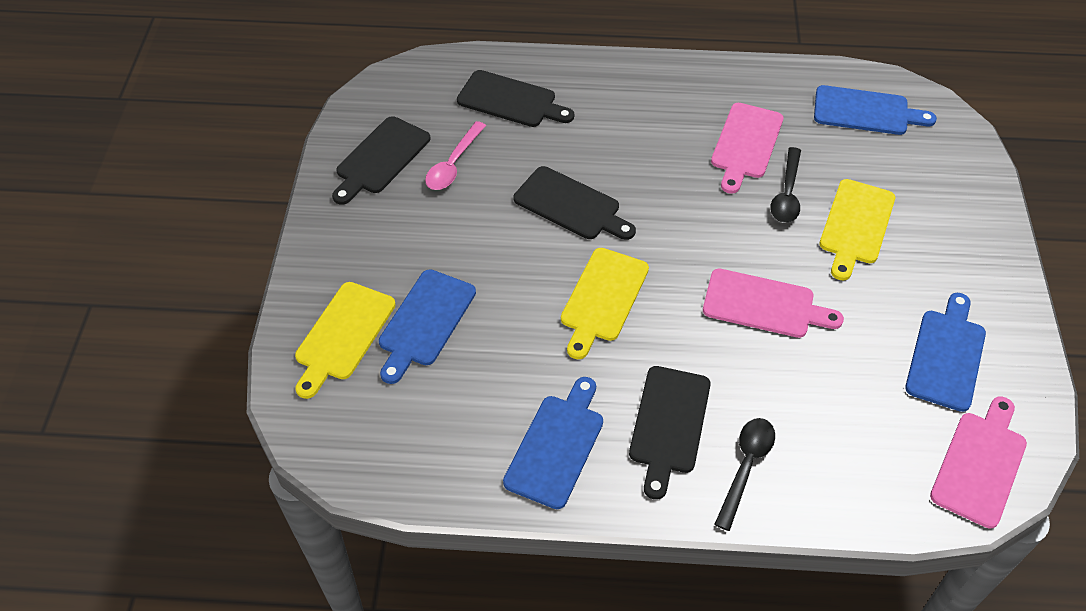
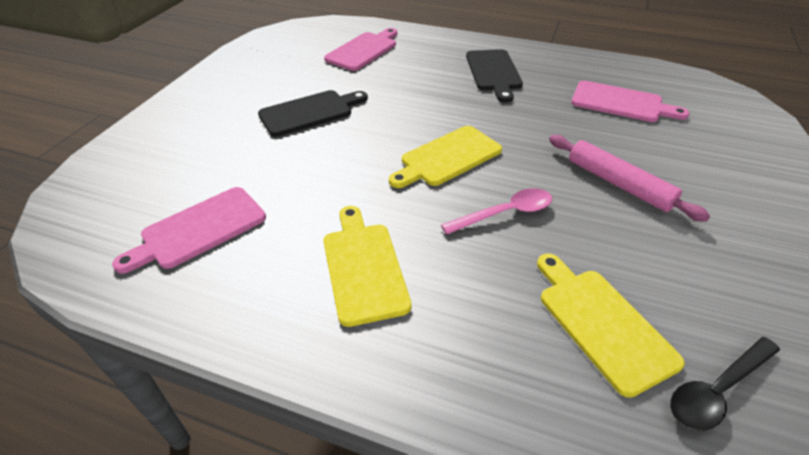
black cutting board: 4 -> 2
black spoon: 2 -> 1
blue cutting board: 4 -> 0
pink rolling pin: 0 -> 1

